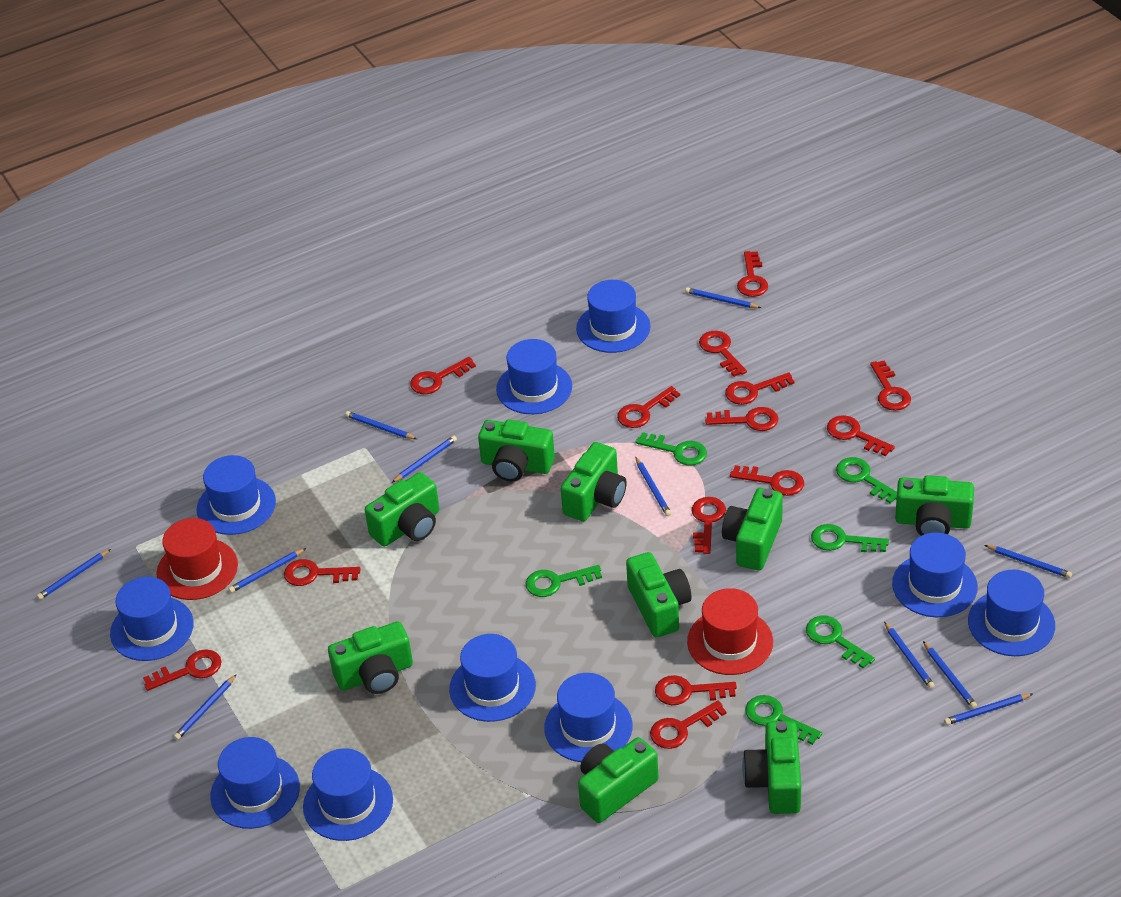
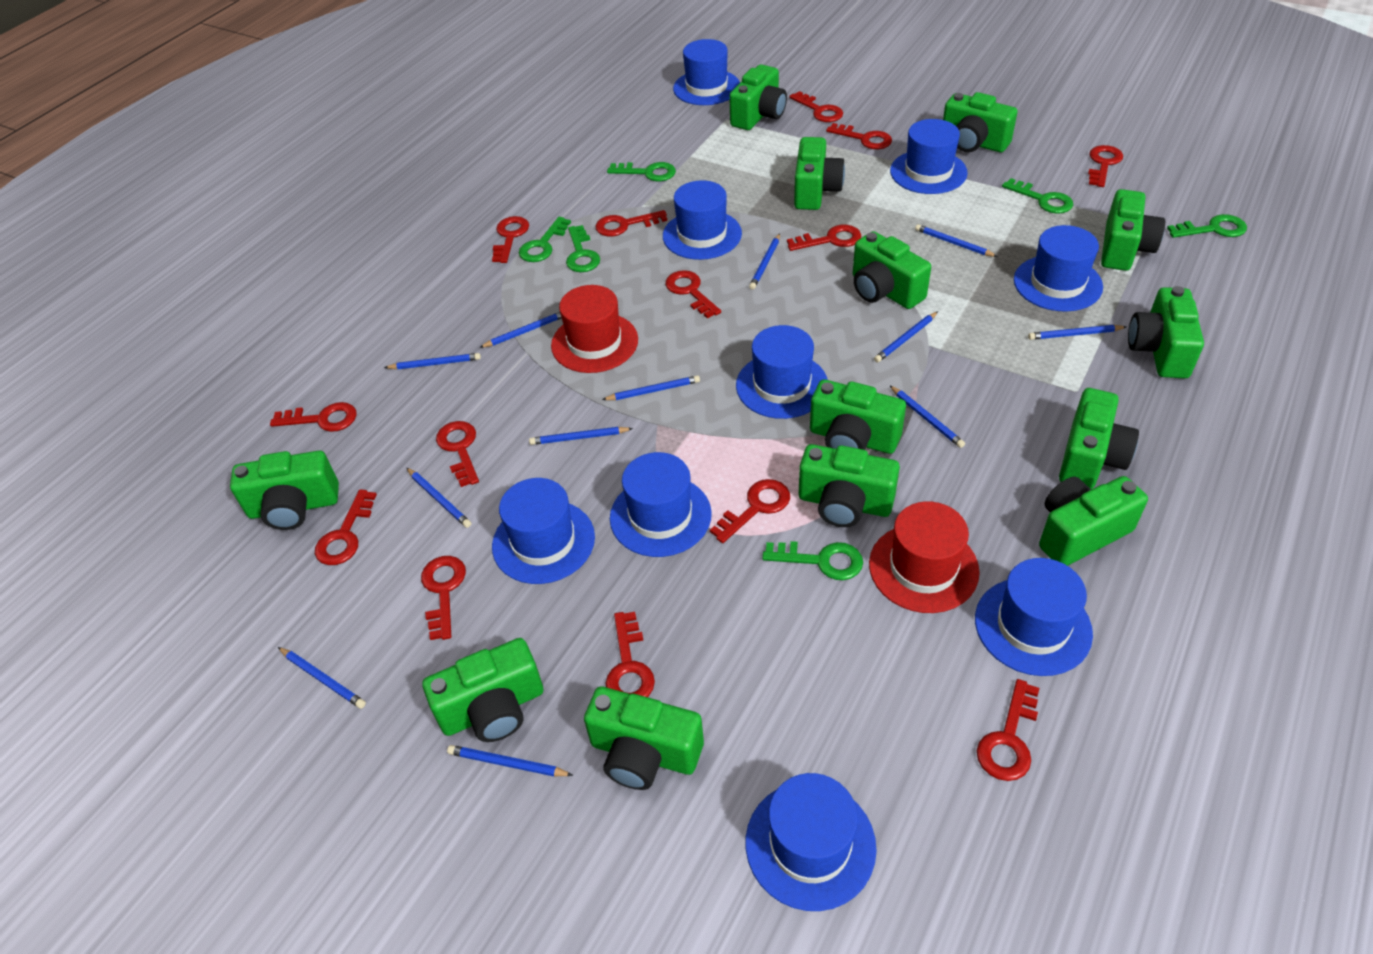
blue hat: 10 -> 9
blue pencil: 11 -> 12
green camera: 9 -> 13

